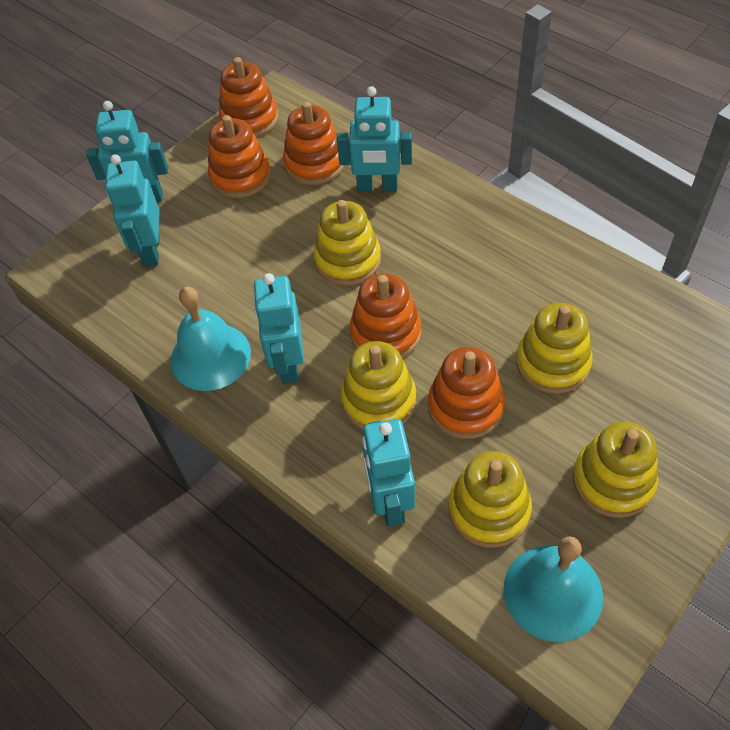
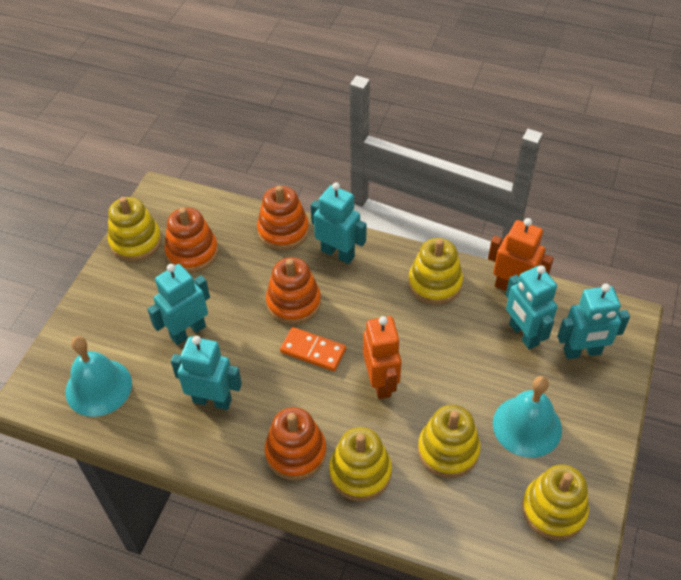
orange domino: 0 -> 1
orange robot: 0 -> 2
orange stacking toy: 5 -> 4

